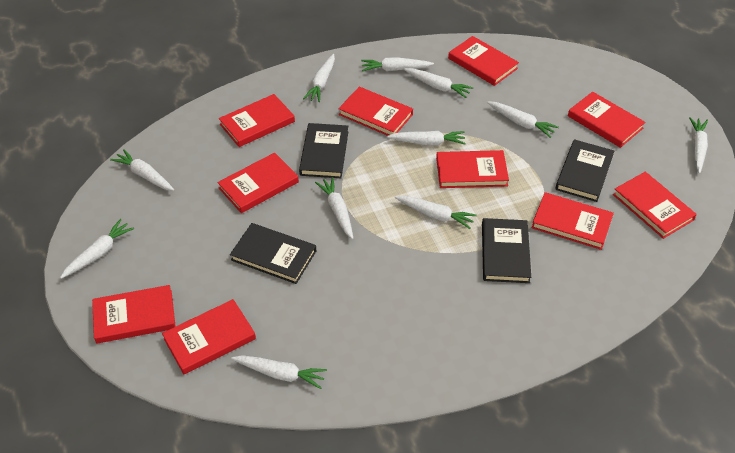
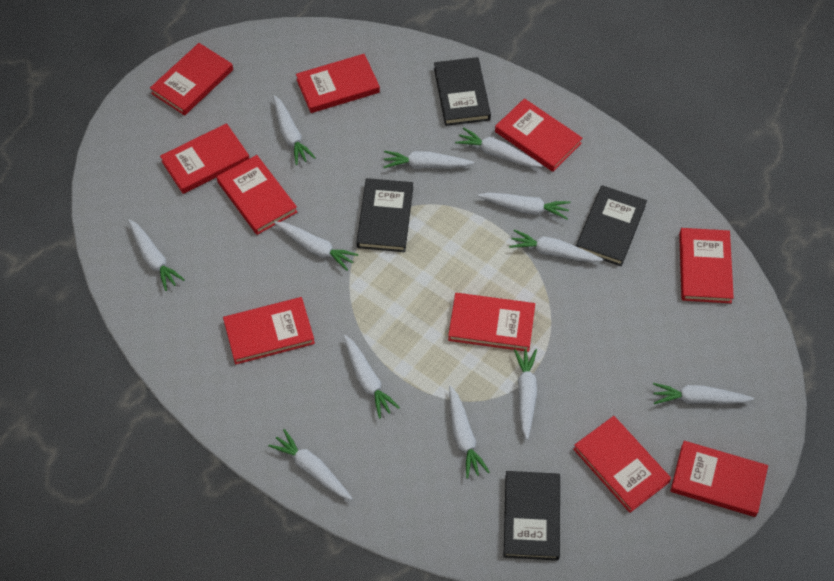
white carrot: 11 -> 12

